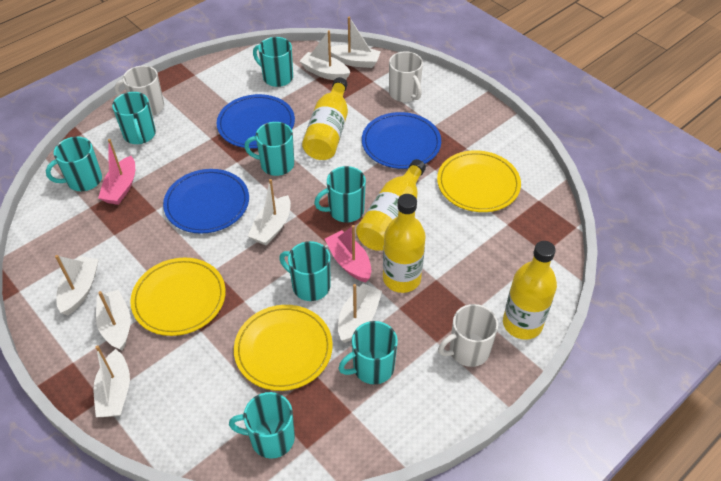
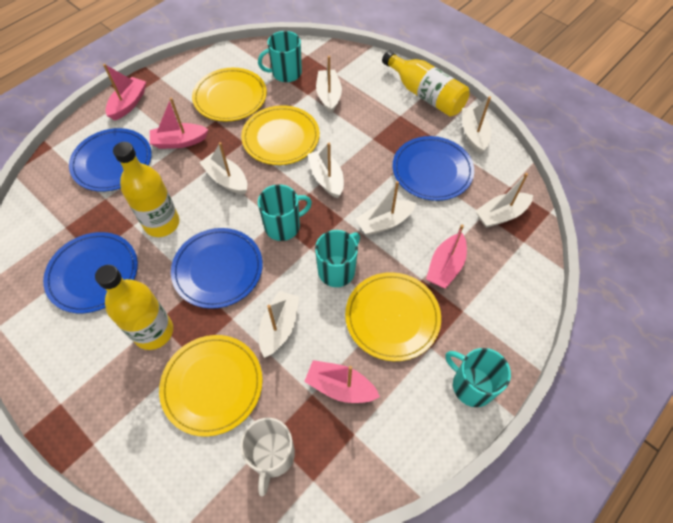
blue plate: 3 -> 4
pink boat: 2 -> 4
turquoise mug: 8 -> 4
white mug: 3 -> 1
yellow bottle: 4 -> 3
yellow plate: 3 -> 4

